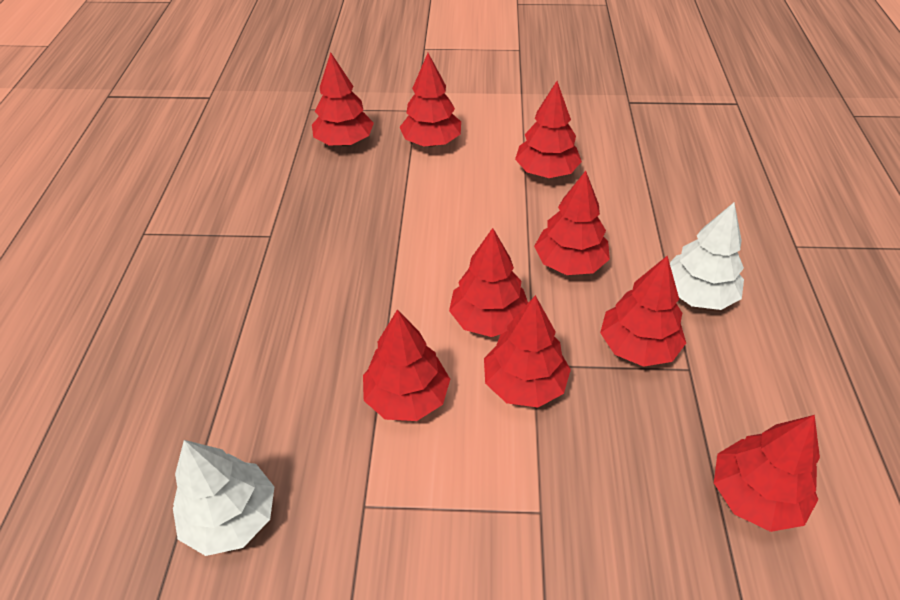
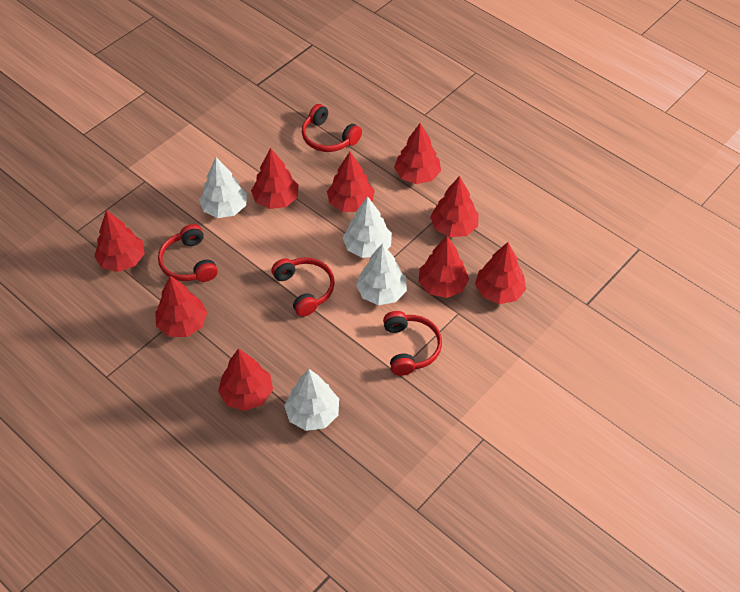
red headphones: 0 -> 4
white tree: 2 -> 4

